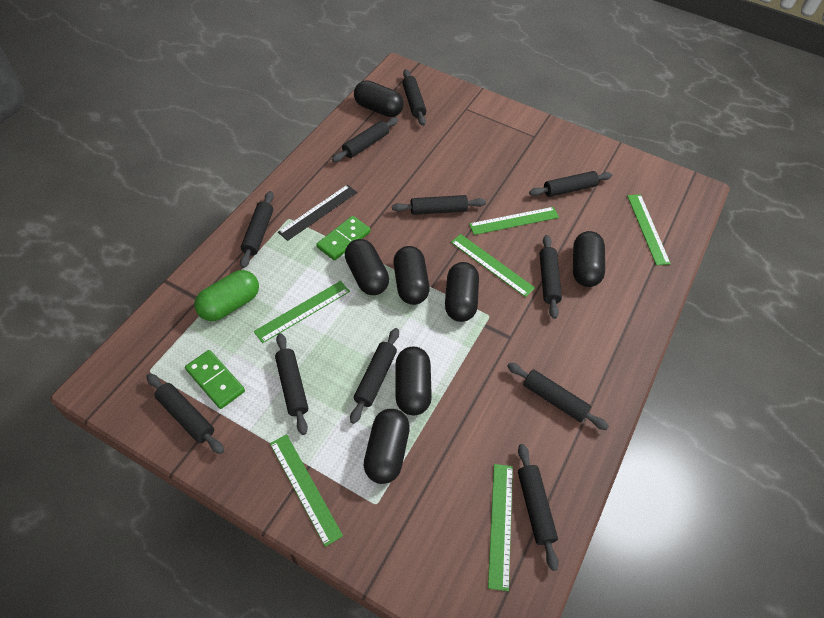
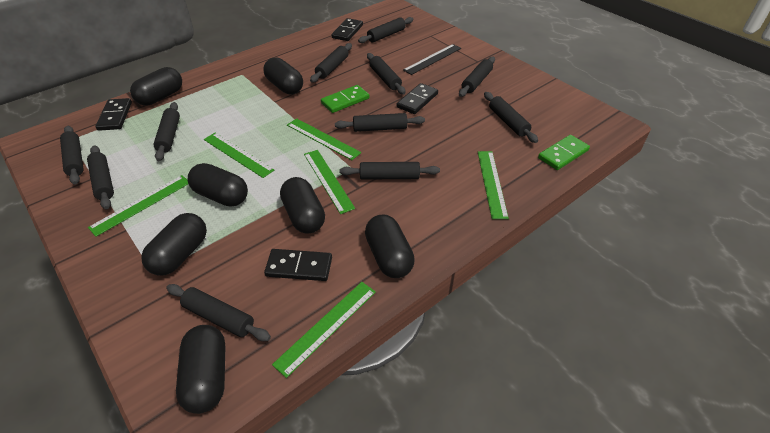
black domino: 0 -> 4
green capsule: 1 -> 0

